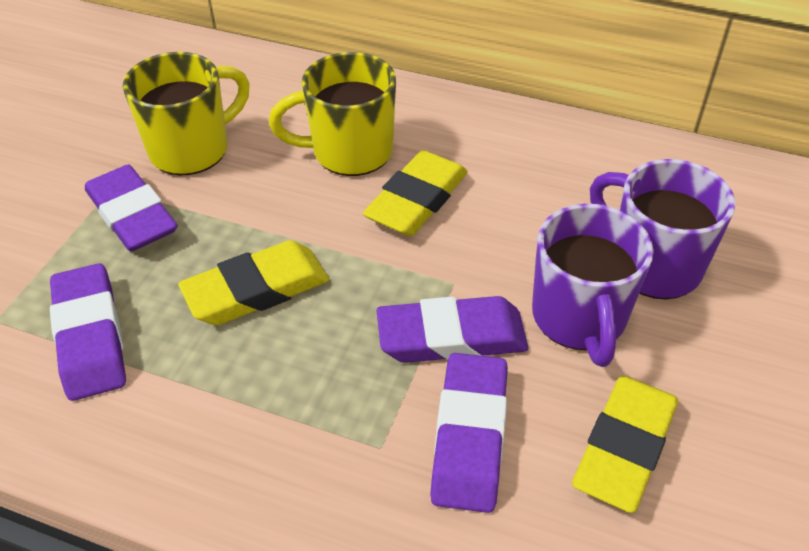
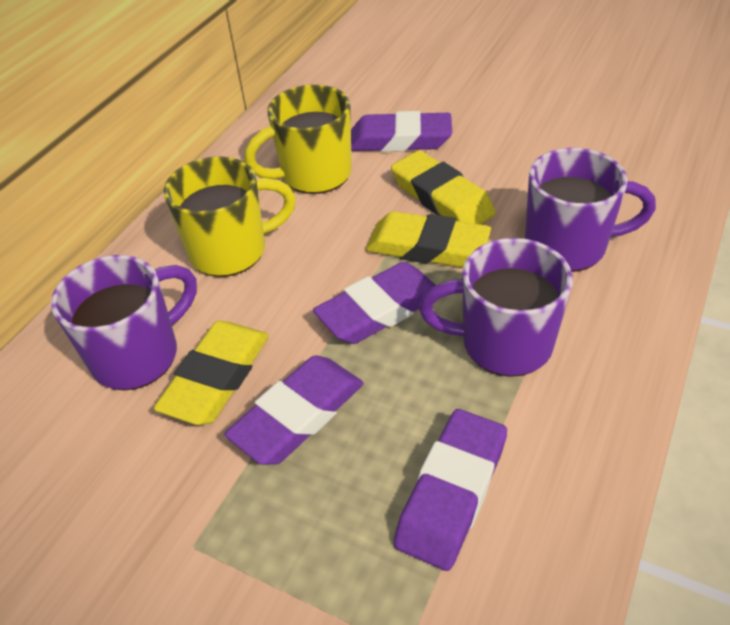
purple mug: 2 -> 3

